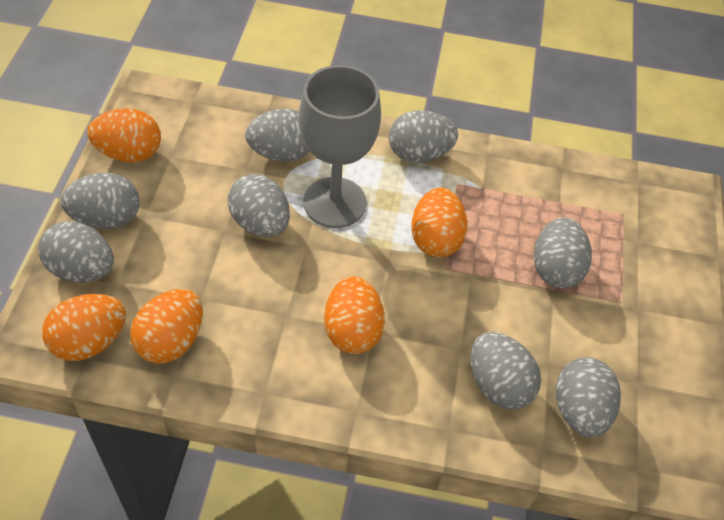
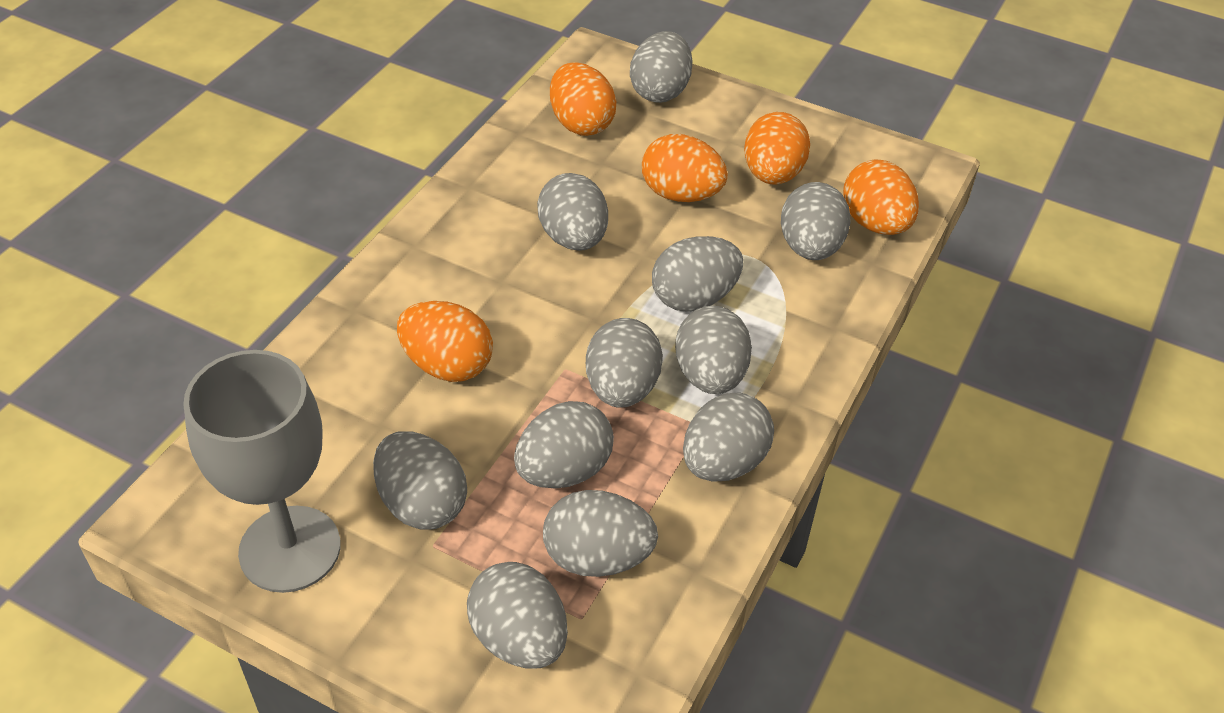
grey egg: 8 -> 11

